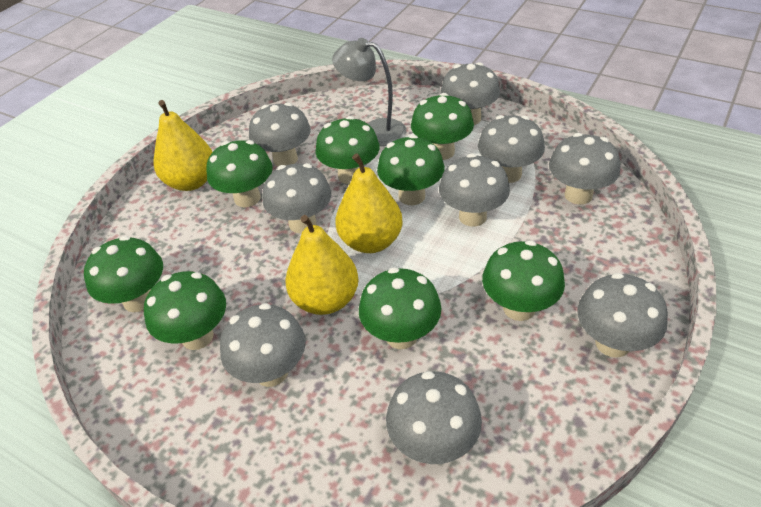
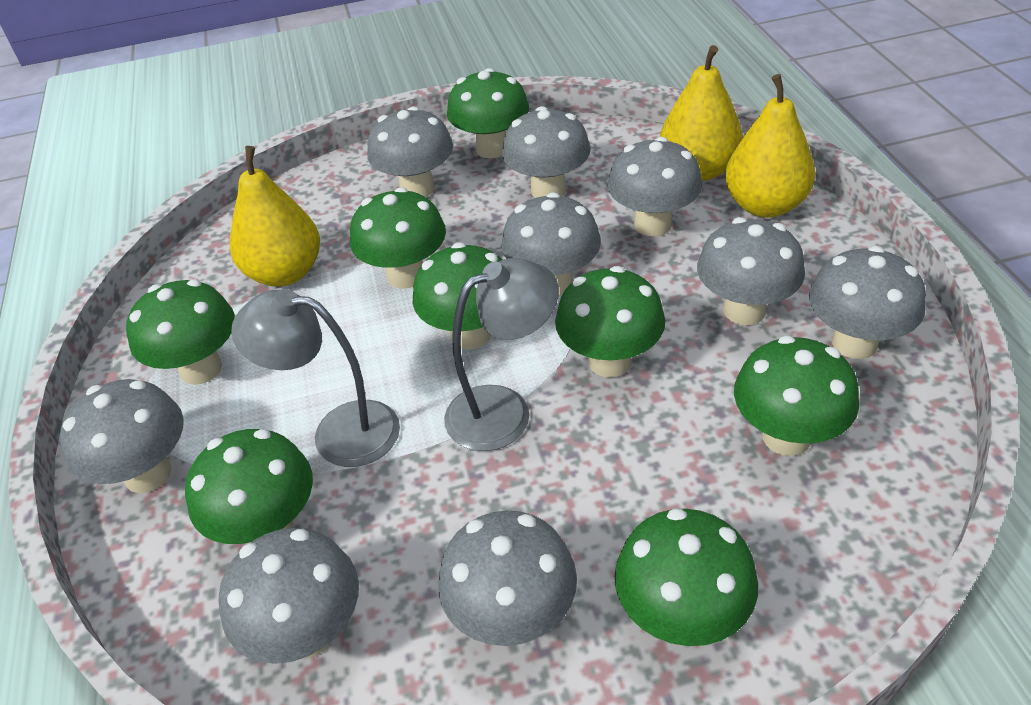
grey lamp: 1 -> 2

